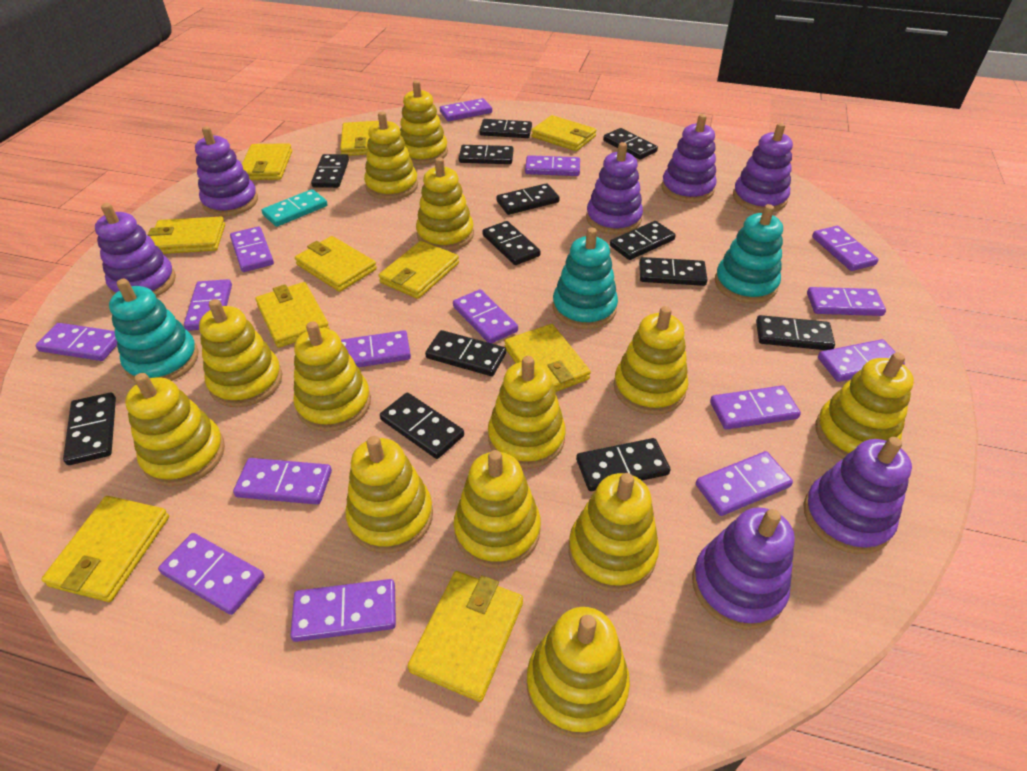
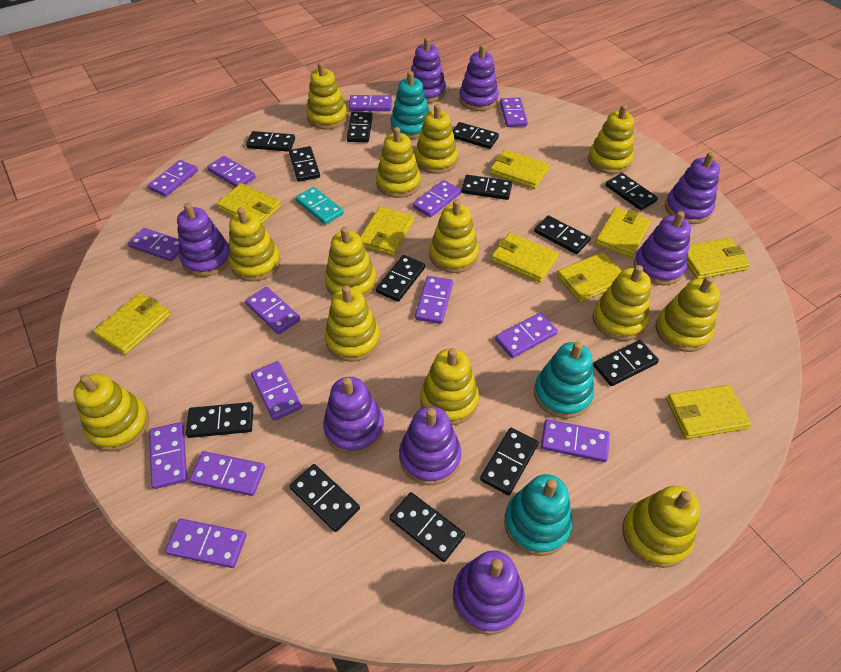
purple domino: 15 -> 14
purple stacking toy: 7 -> 8
yellow wallet: 10 -> 9

